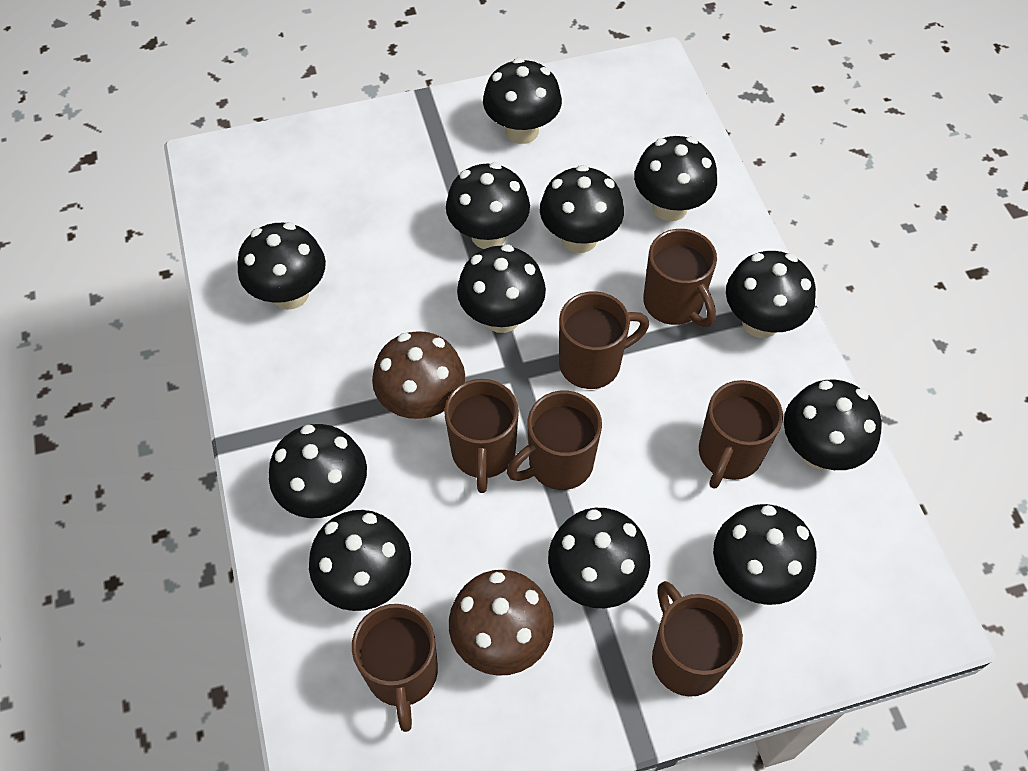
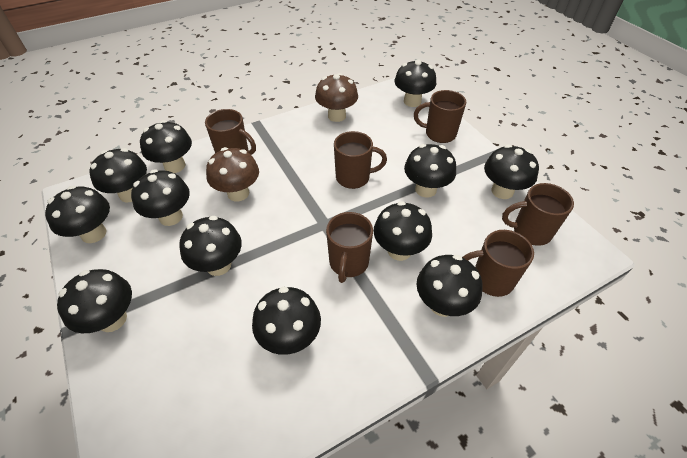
brown mug: 7 -> 6

